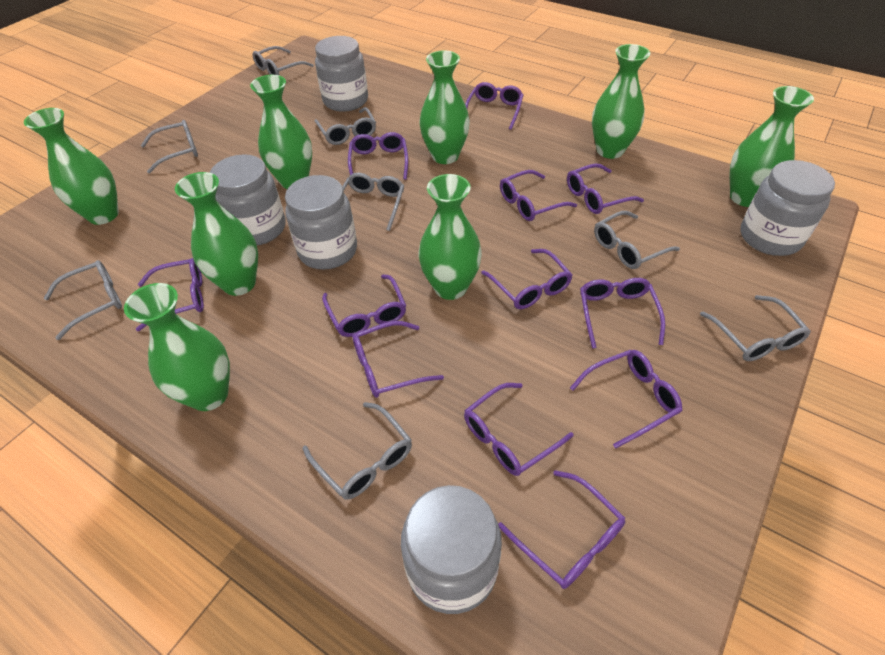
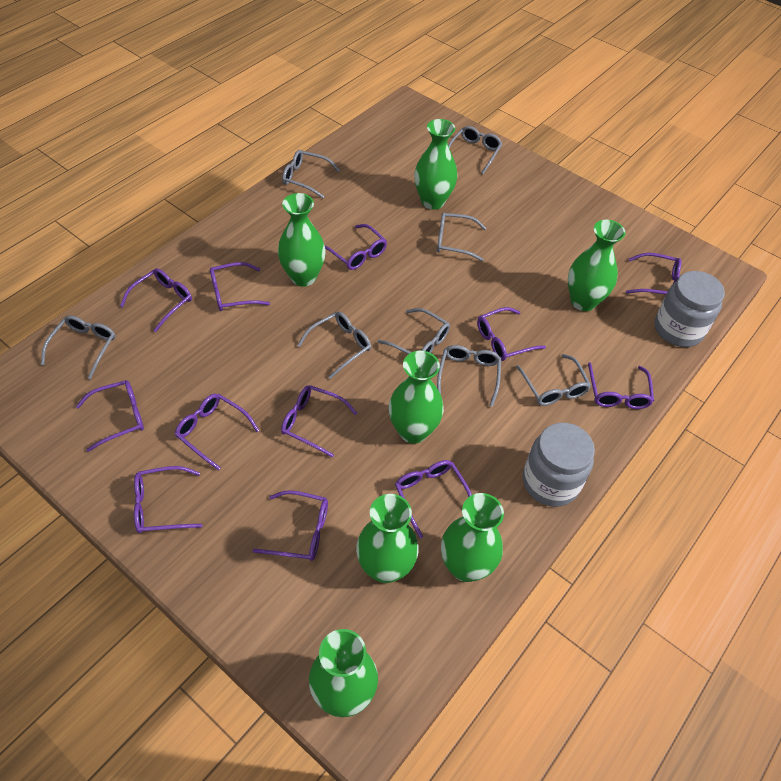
green vase: 8 -> 7
grey jar: 5 -> 2

